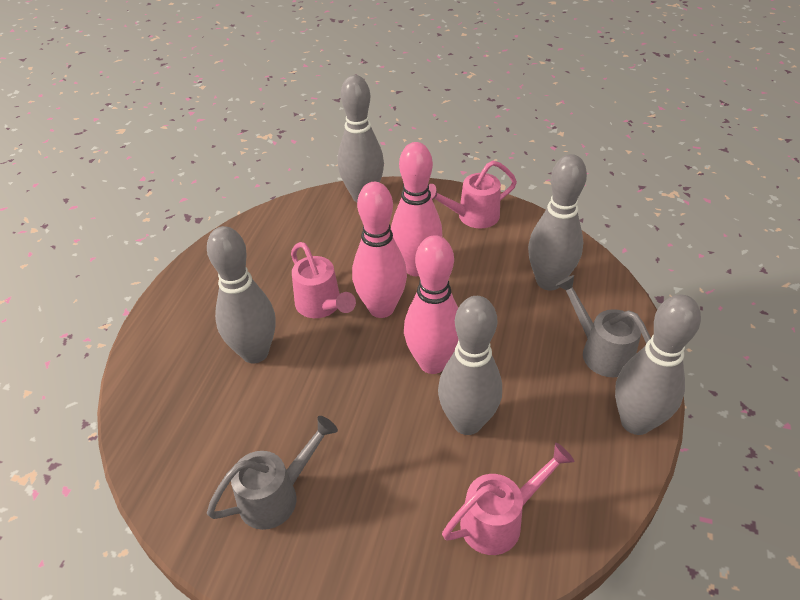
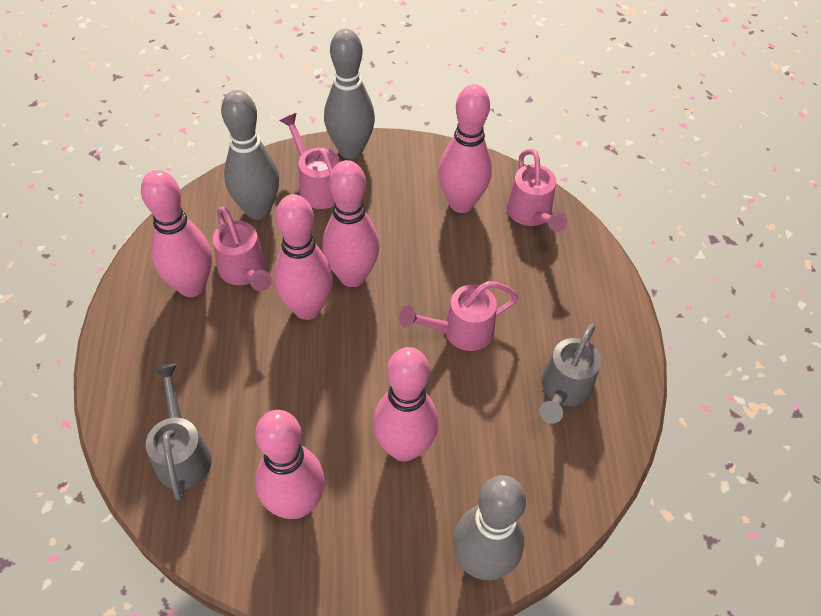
grey bowling pin: 5 -> 3
pink bowling pin: 3 -> 6
pink watering can: 3 -> 4

